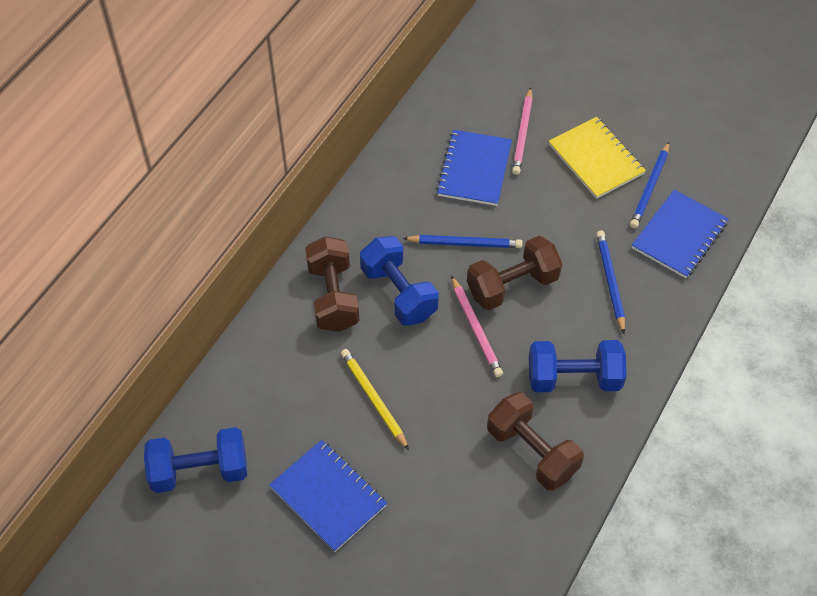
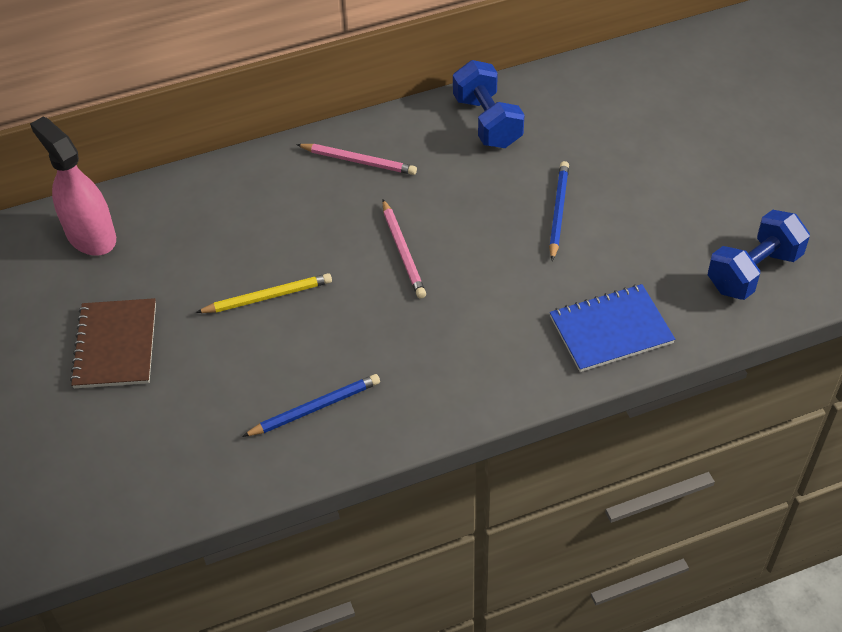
blue dumbbell: 3 -> 2
blue notebook: 3 -> 1
blue pencil: 3 -> 2
brown dumbbell: 3 -> 0
brown notebook: 0 -> 1
pink spray bottle: 0 -> 1
yellow notebook: 1 -> 0

